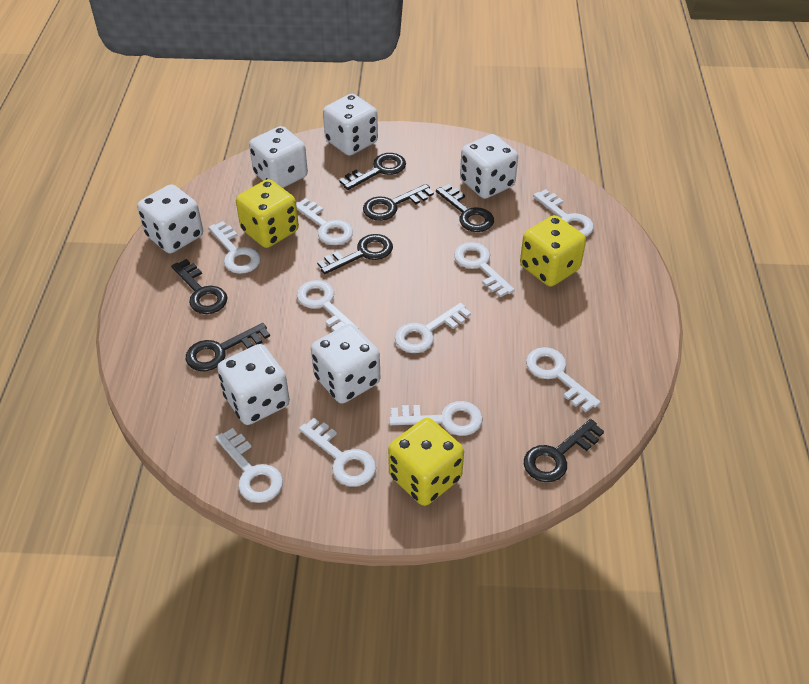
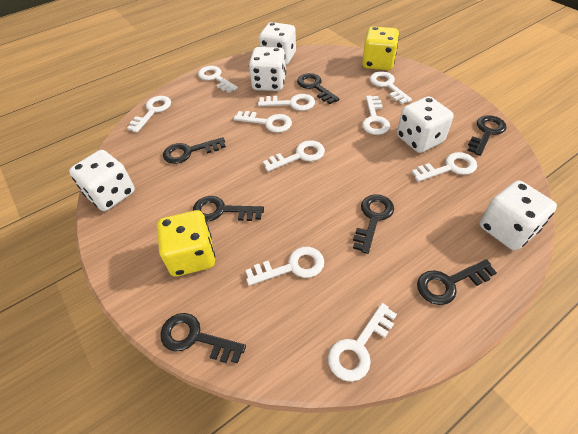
white dice: 6 -> 5
yellow dice: 3 -> 2

